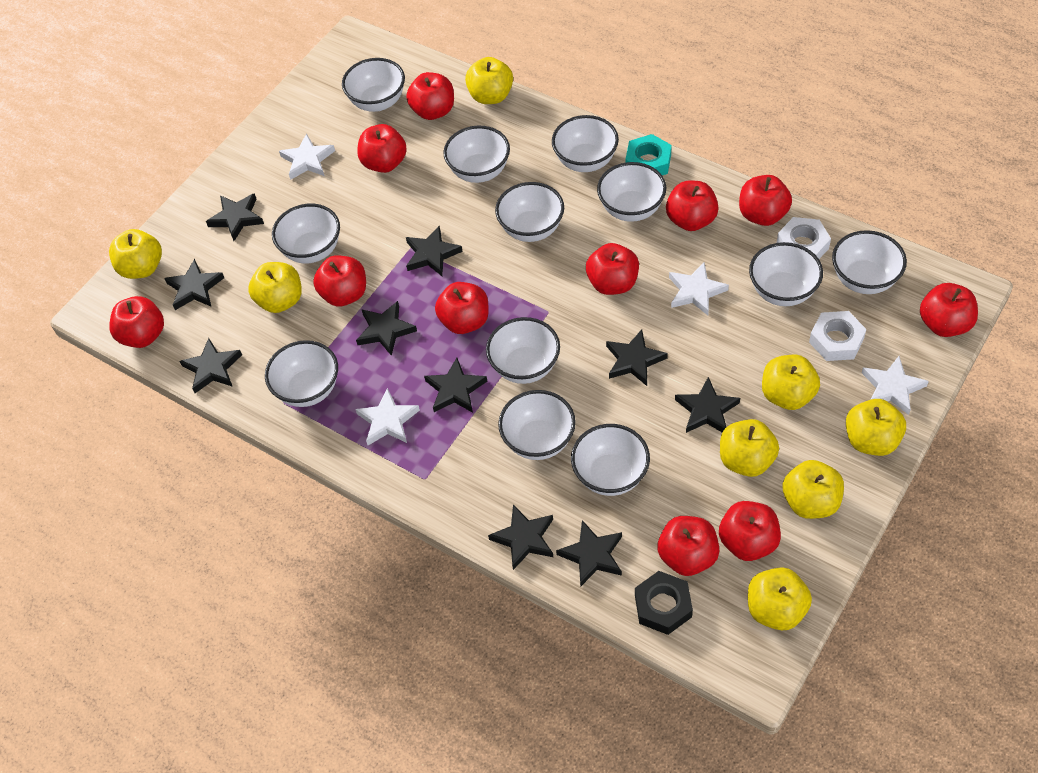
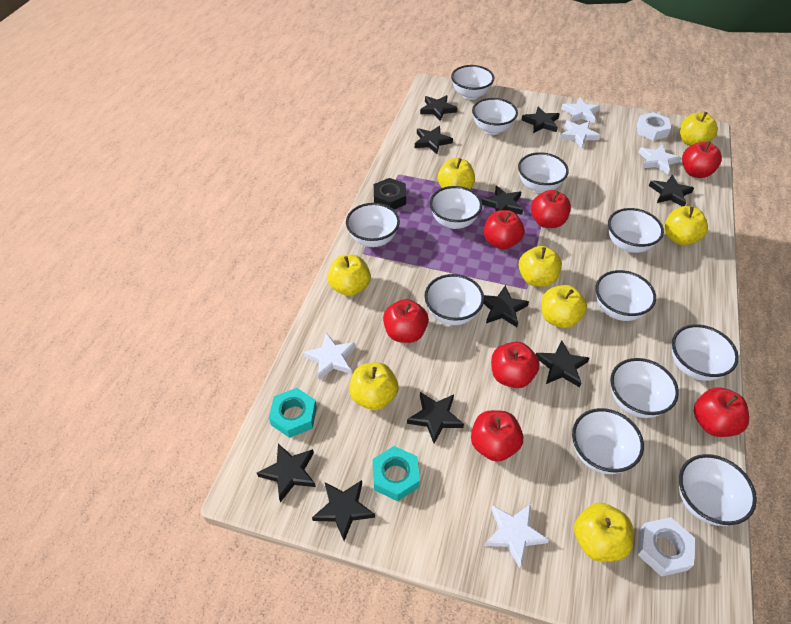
red apple: 11 -> 7
turquoise nut: 1 -> 2
white star: 4 -> 5

